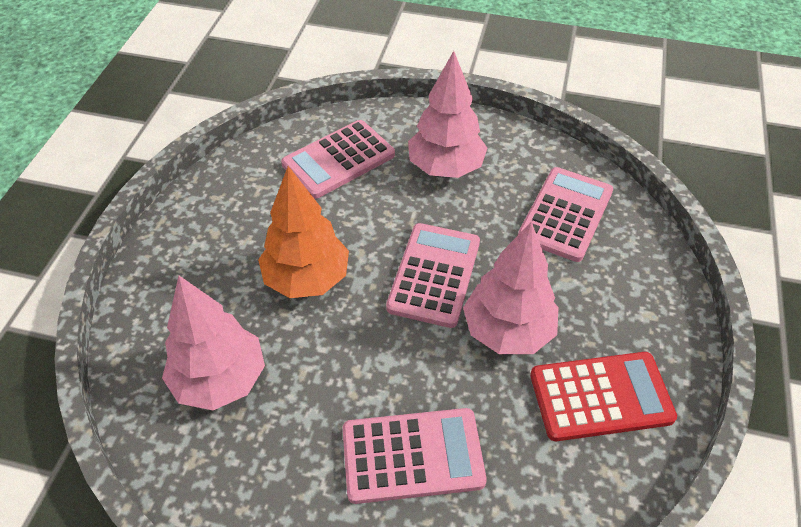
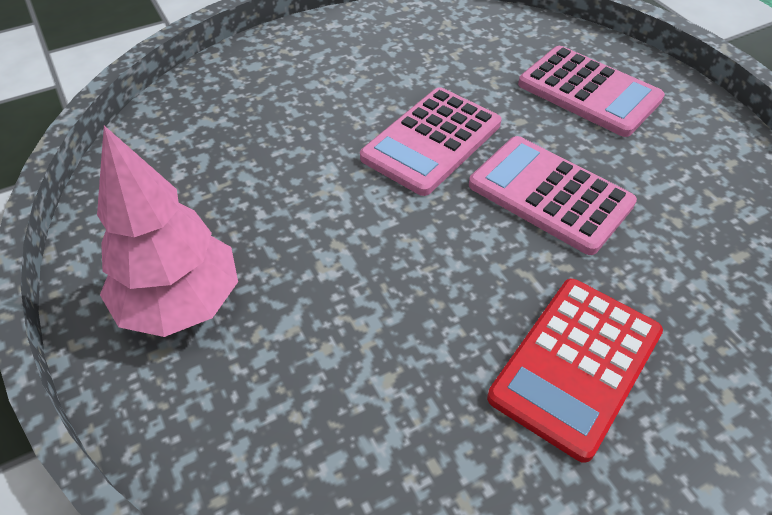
orange tree: 1 -> 0
pink calculator: 4 -> 3
pink tree: 3 -> 1

